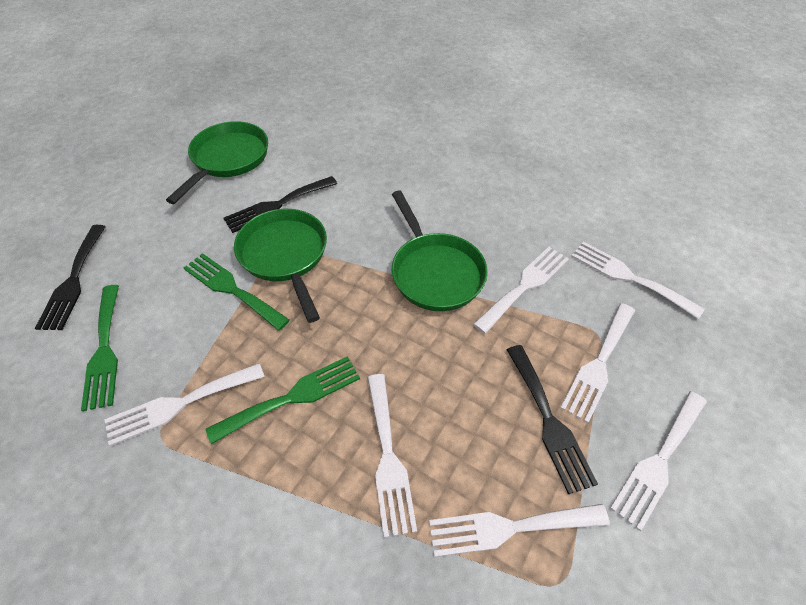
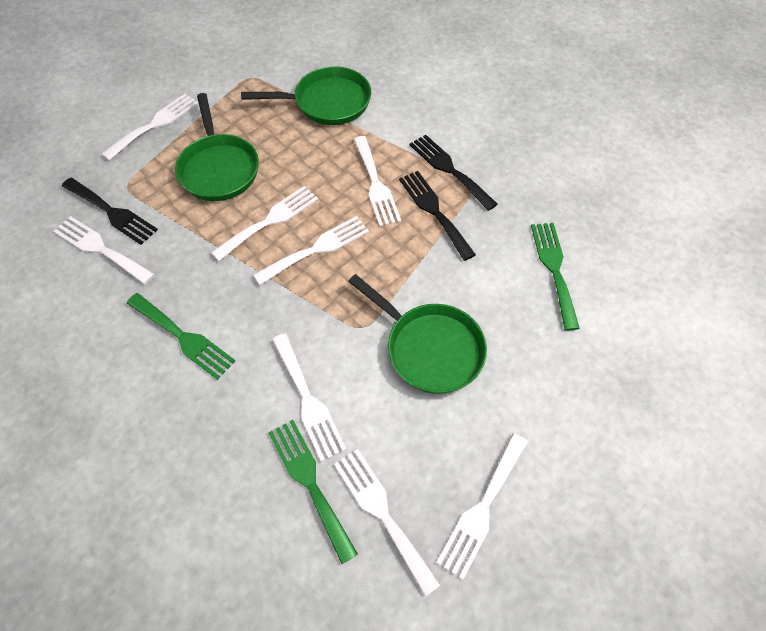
white fork: 7 -> 8

